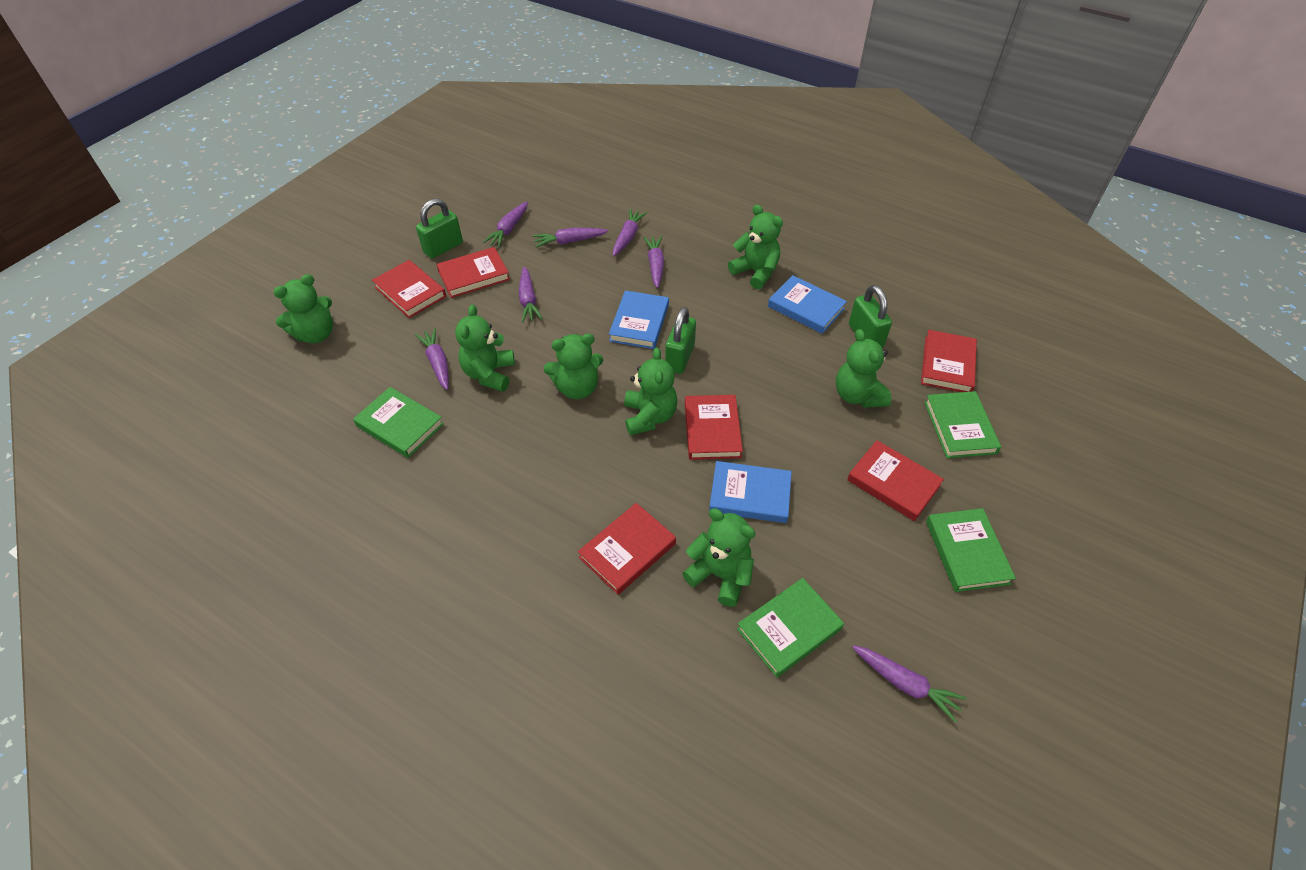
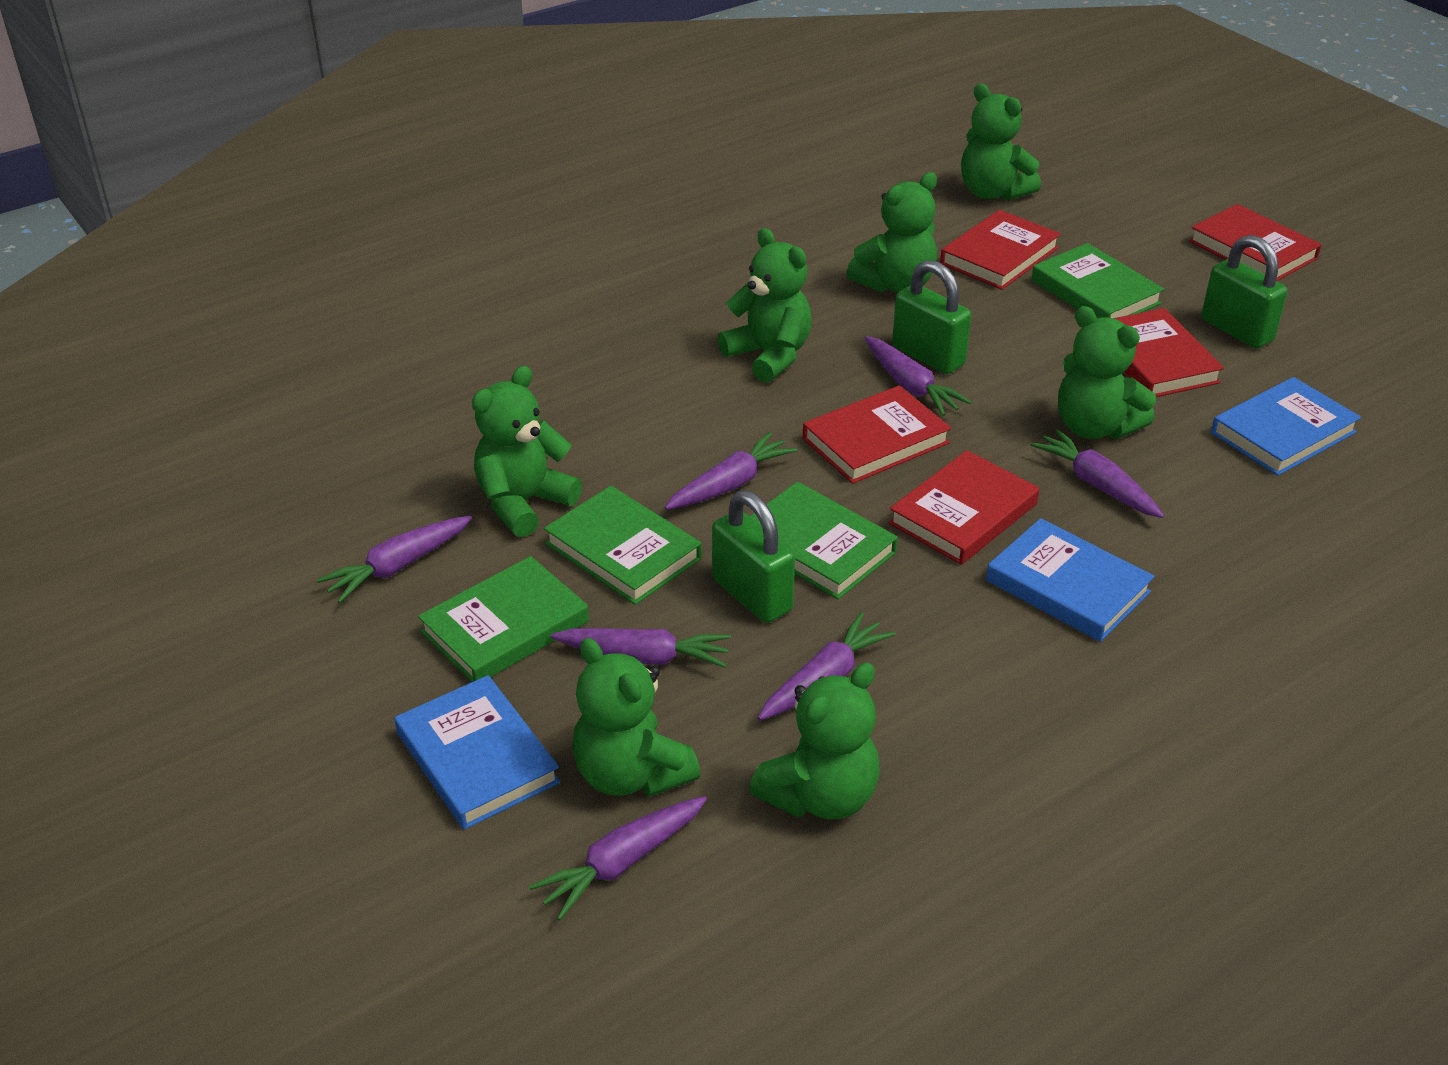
red book: 6 -> 5

